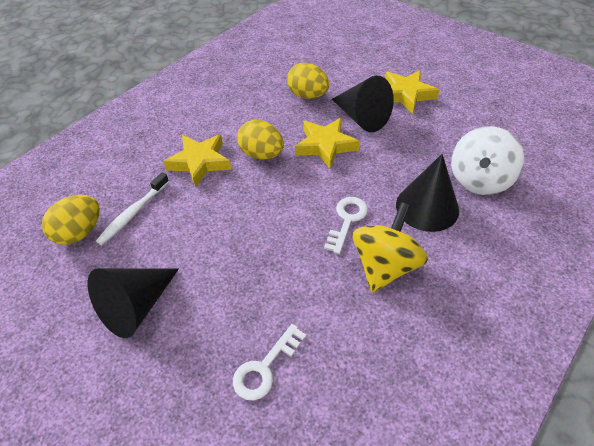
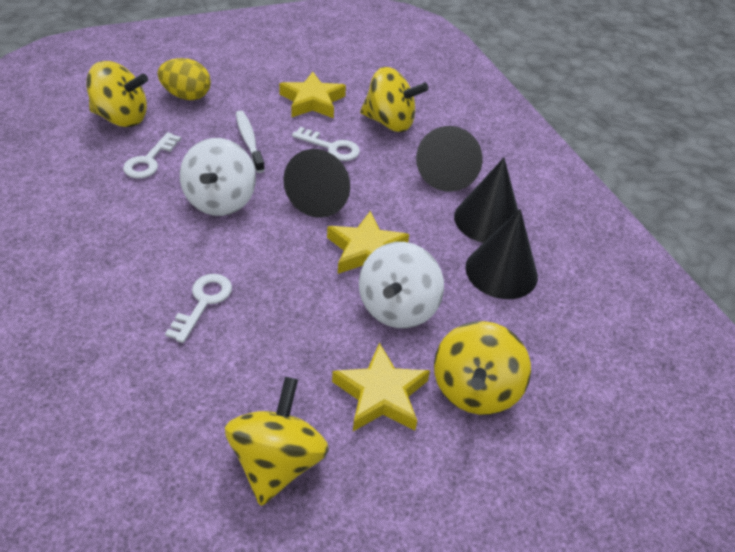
black cone: 3 -> 4
white key: 2 -> 3
white spinning top: 1 -> 2
yellow egg: 3 -> 1
yellow spinning top: 1 -> 4

